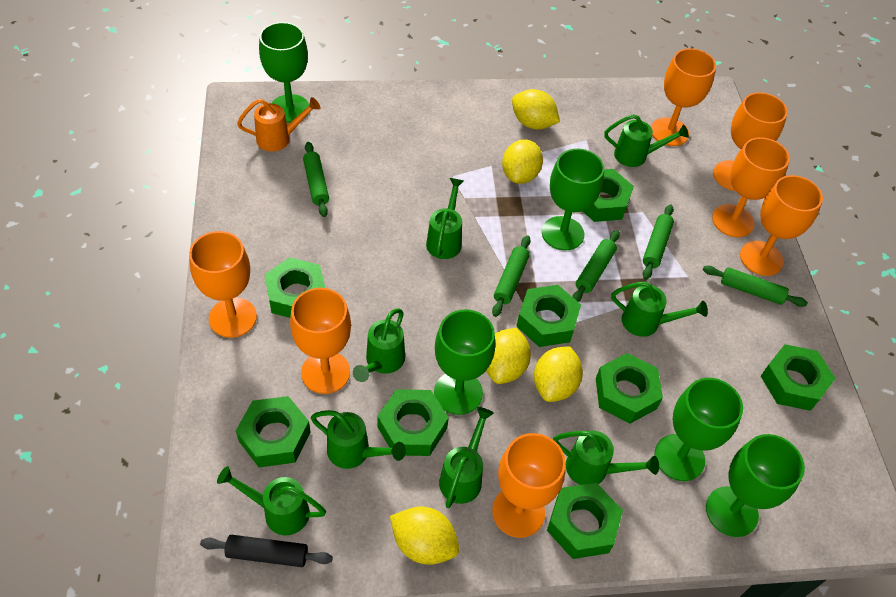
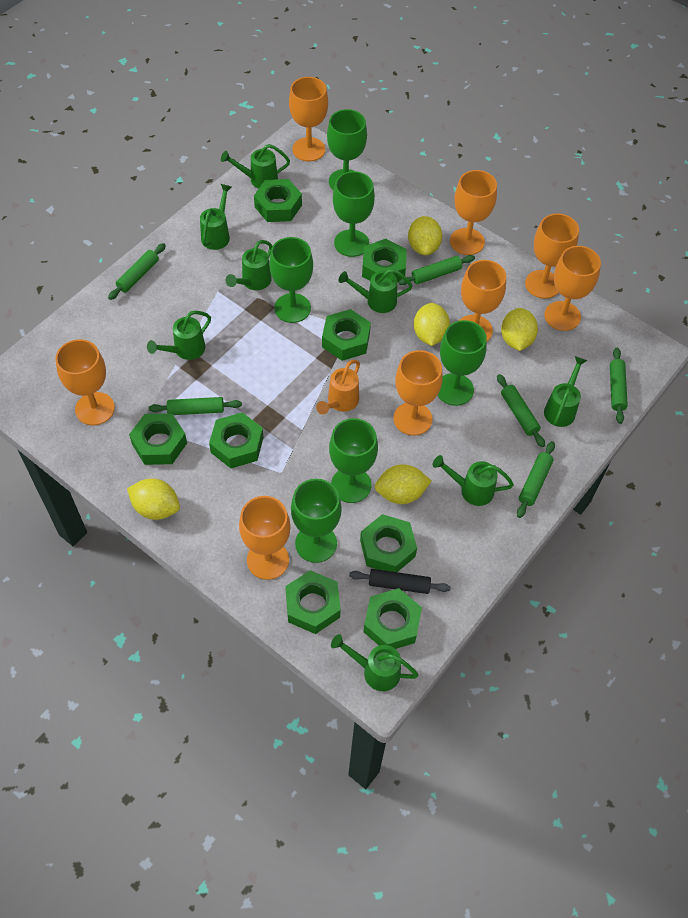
green goblet: 5 -> 6
green rolling pin: 5 -> 6
orange goblet: 7 -> 8

